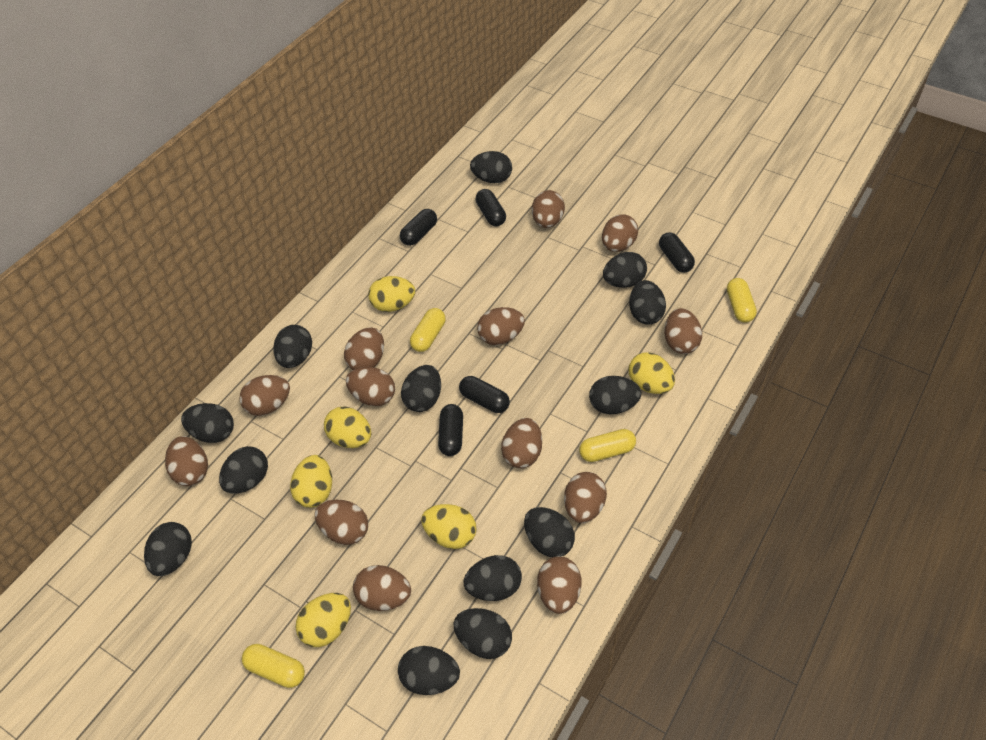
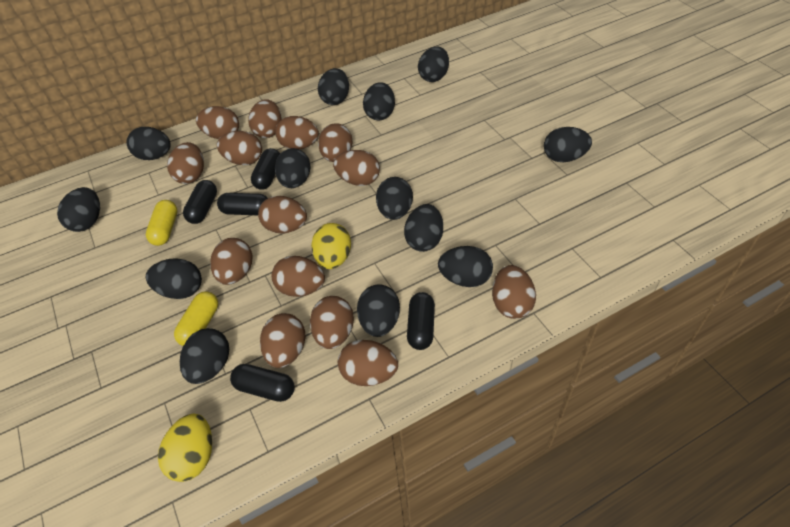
brown egg: 13 -> 14
yellow capsule: 4 -> 2
yellow egg: 6 -> 2

